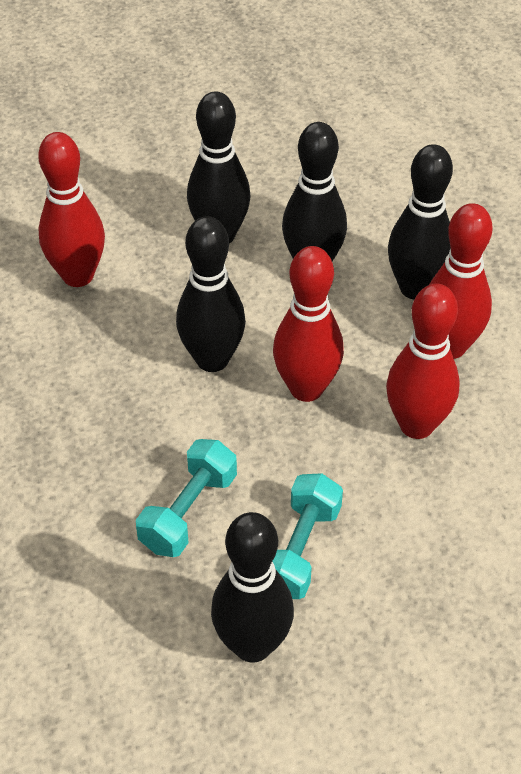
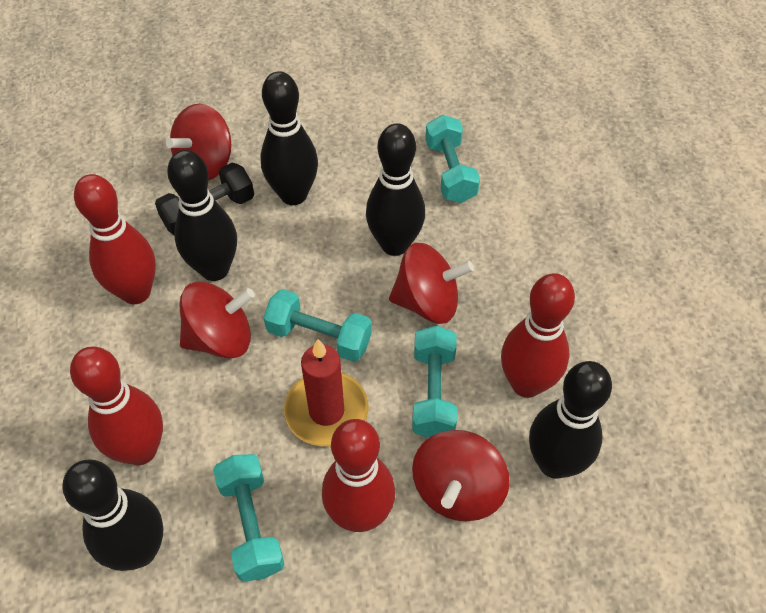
black dumbbell: 0 -> 1
red candle: 0 -> 1
red spinning top: 0 -> 4
turquoise dumbbell: 2 -> 4

